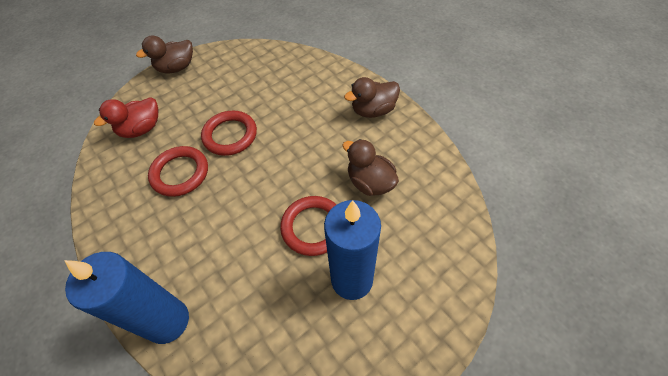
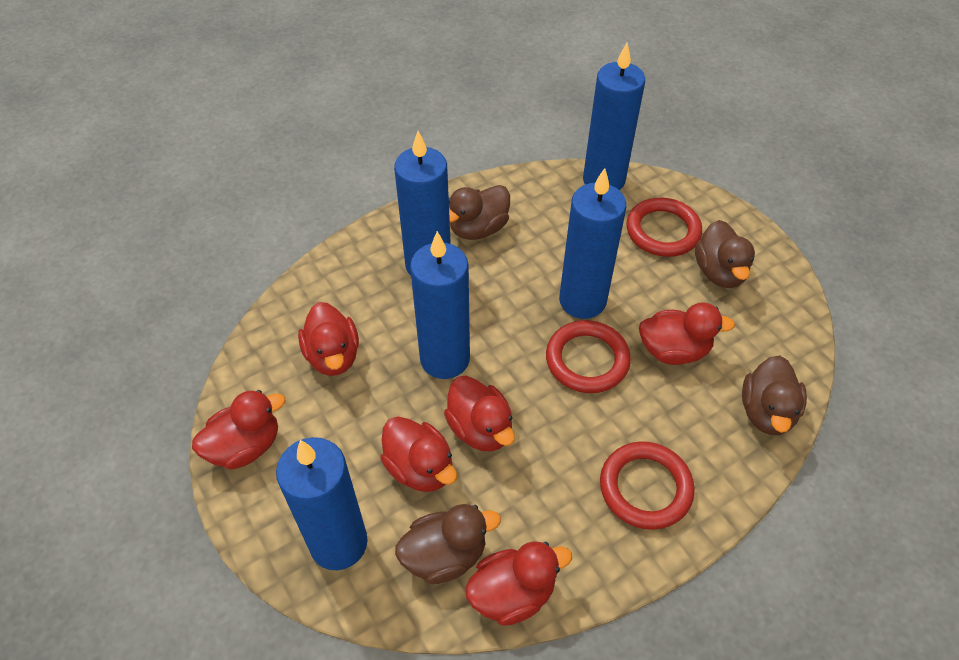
blue candle: 2 -> 5
brown duck: 3 -> 4
red duck: 1 -> 6

